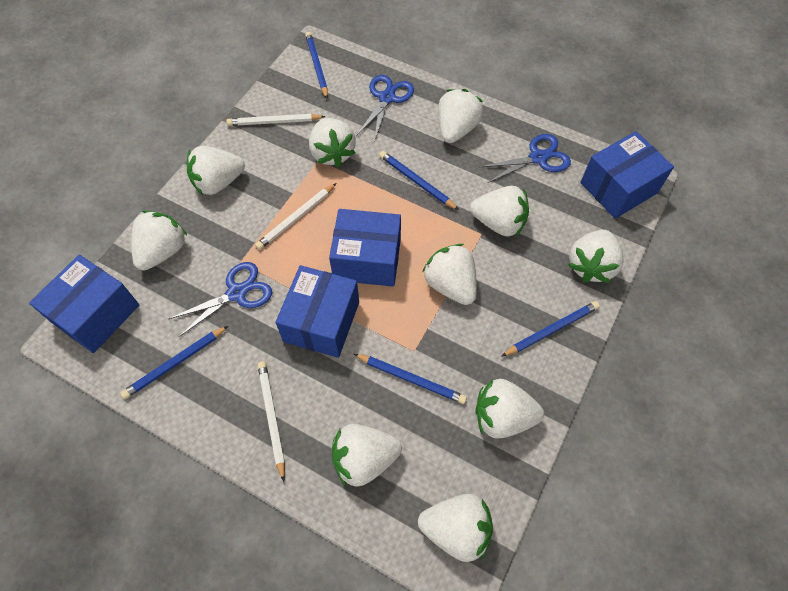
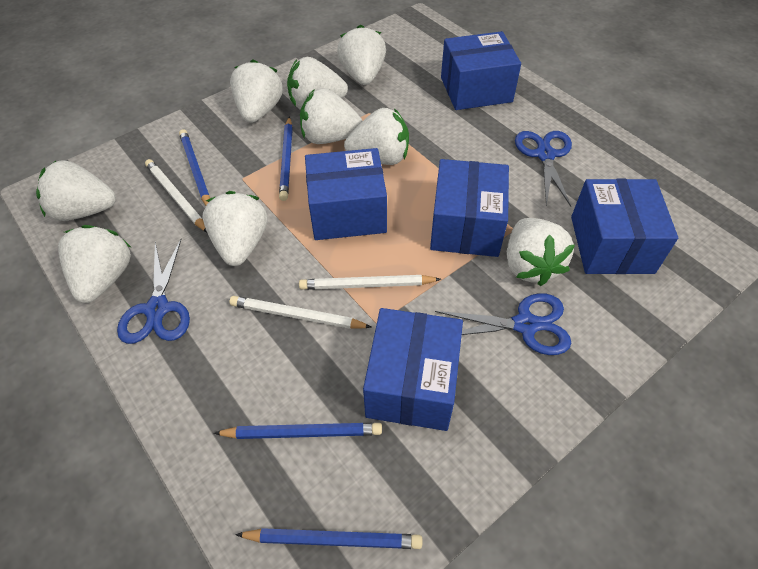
blue box: 4 -> 5
blue pencil: 5 -> 4
white strawberry: 10 -> 9

